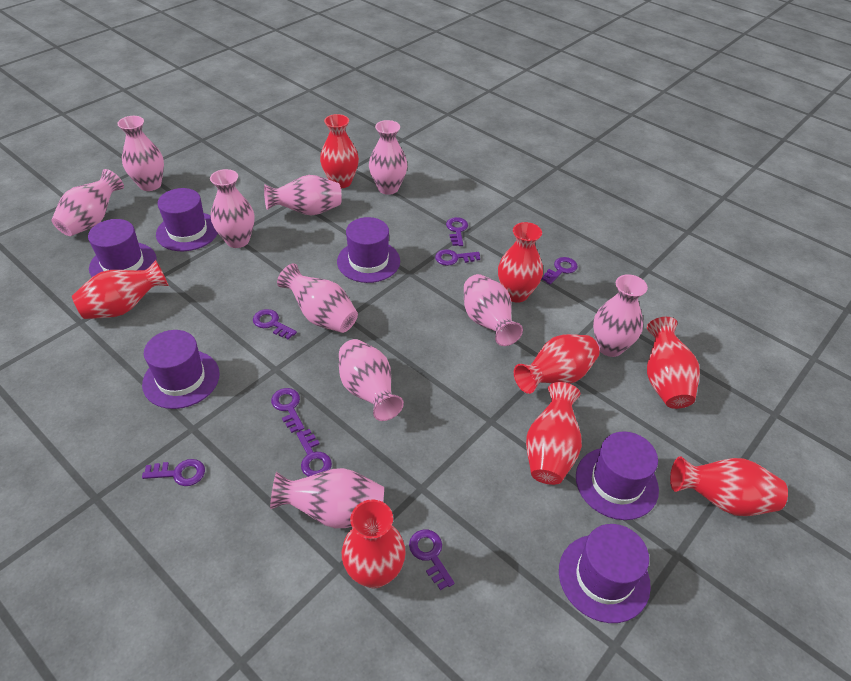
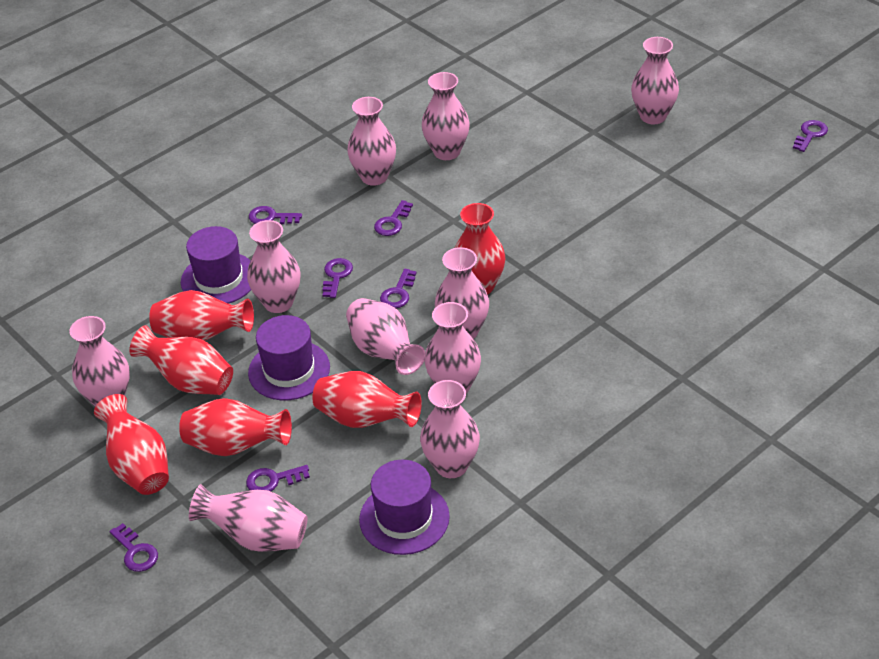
purple hat: 6 -> 3
purple key: 8 -> 7
red vase: 8 -> 6

